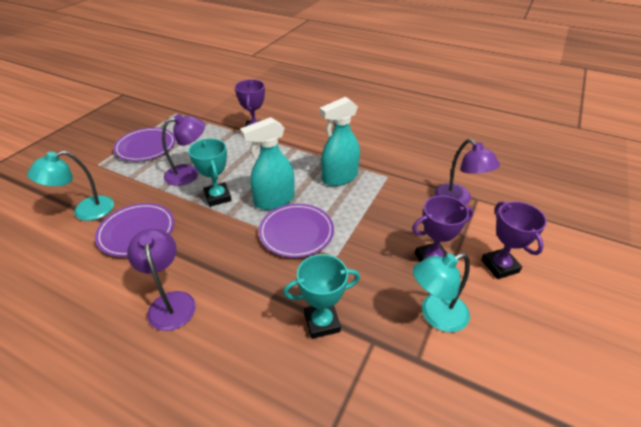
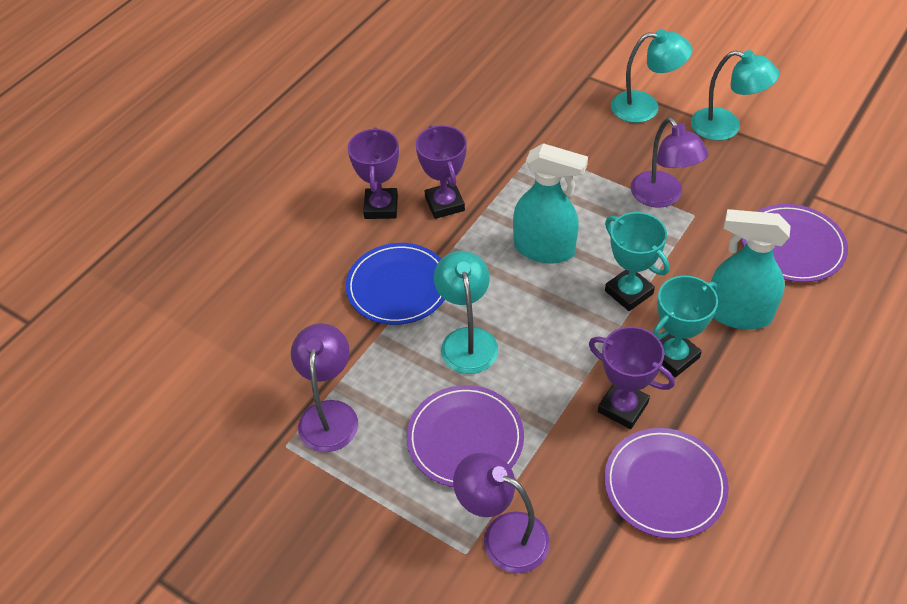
blue plate: 0 -> 1
turquoise lamp: 2 -> 3

